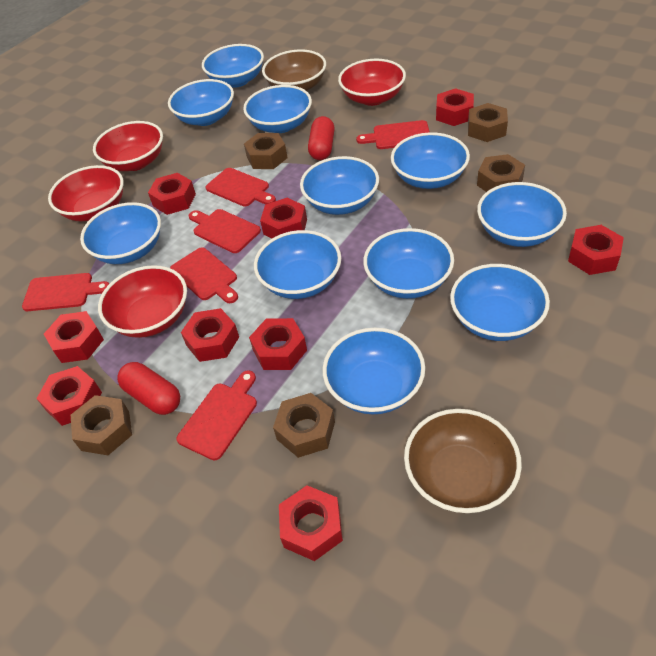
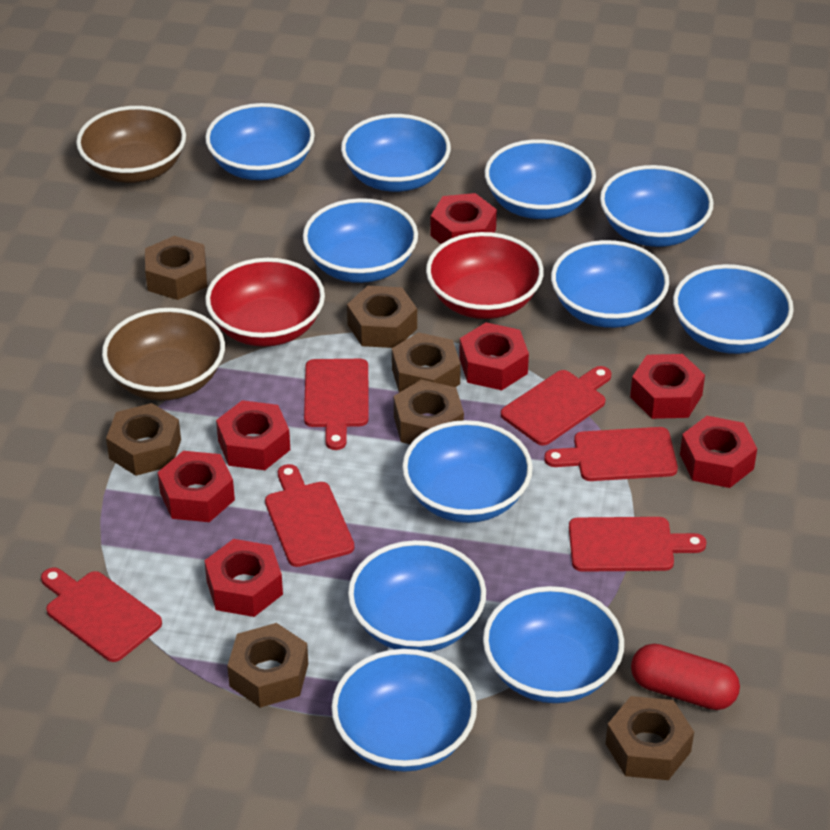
brown nut: 5 -> 7
red bowl: 4 -> 2
red capsule: 2 -> 1
red nut: 9 -> 7

